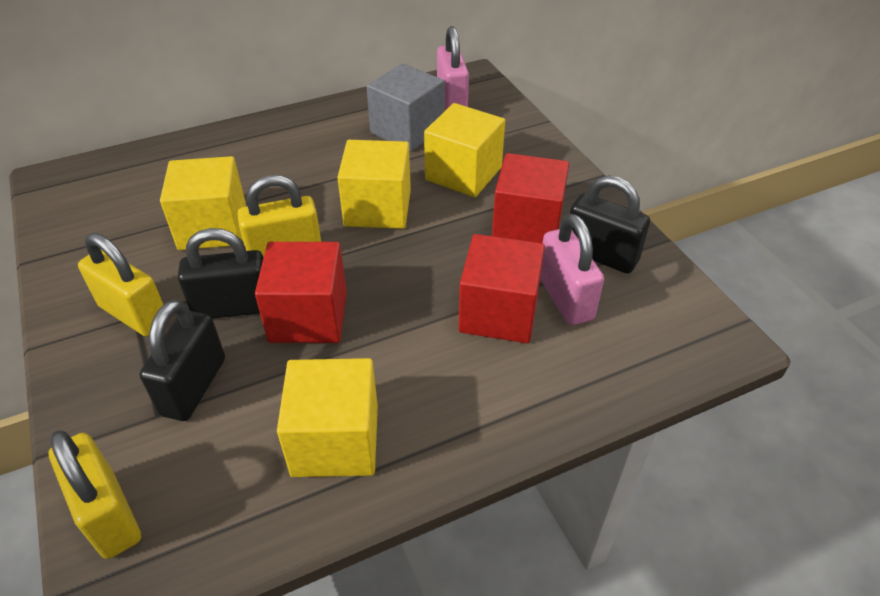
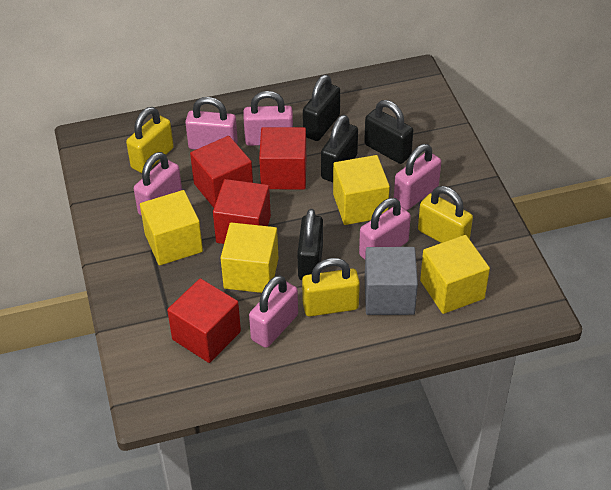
black padlock: 3 -> 4
pink padlock: 2 -> 6
red cube: 3 -> 4

